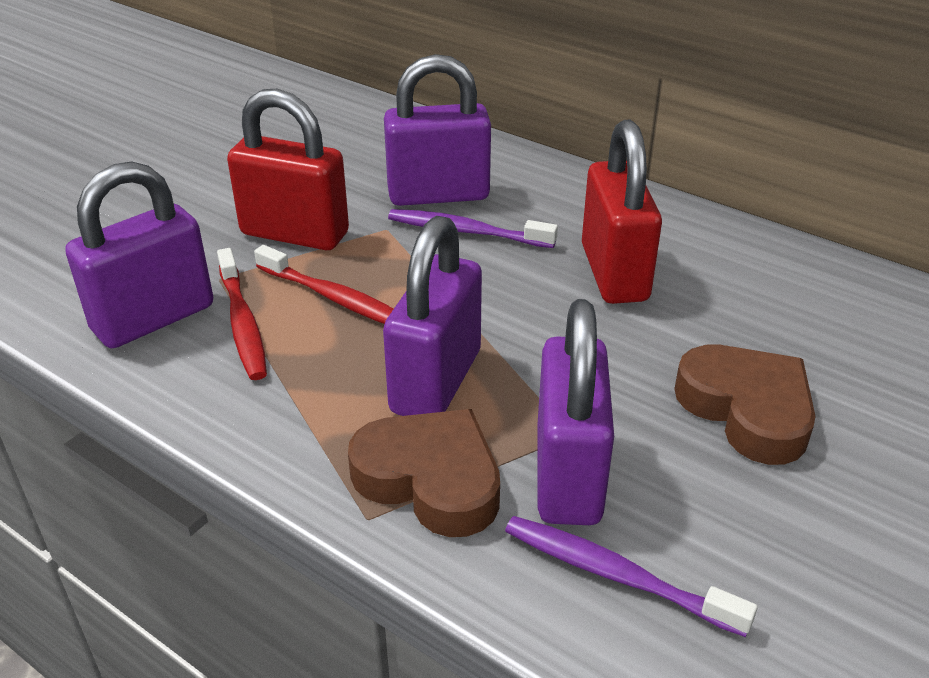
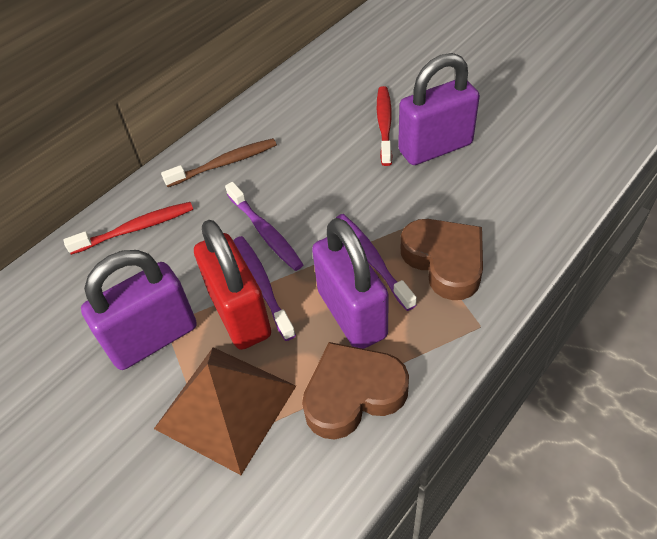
brown pyramid: 0 -> 1
brown toothbrush: 0 -> 1
purple padlock: 4 -> 3
purple toothbrush: 2 -> 3
red padlock: 2 -> 1

